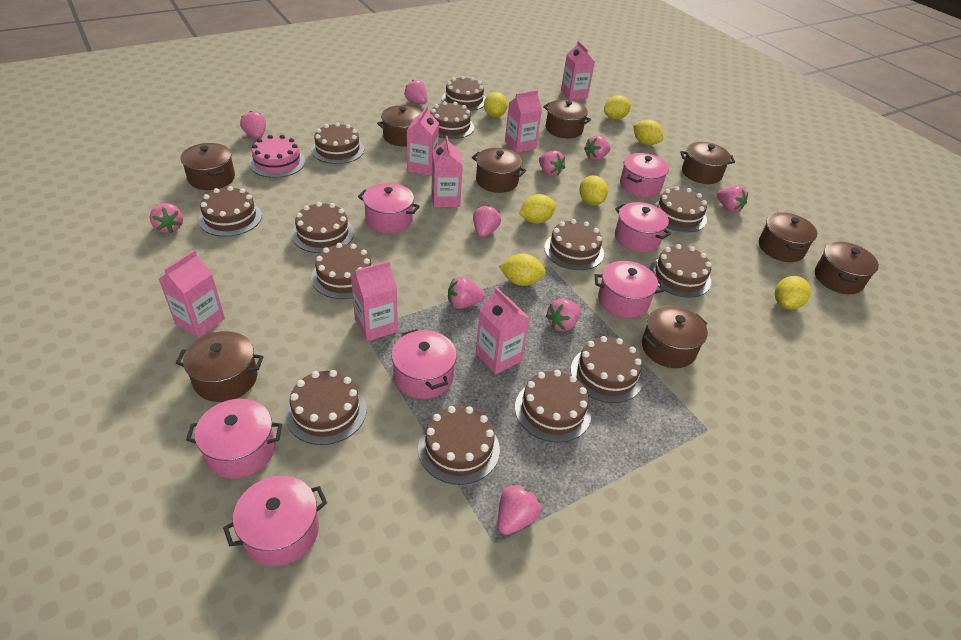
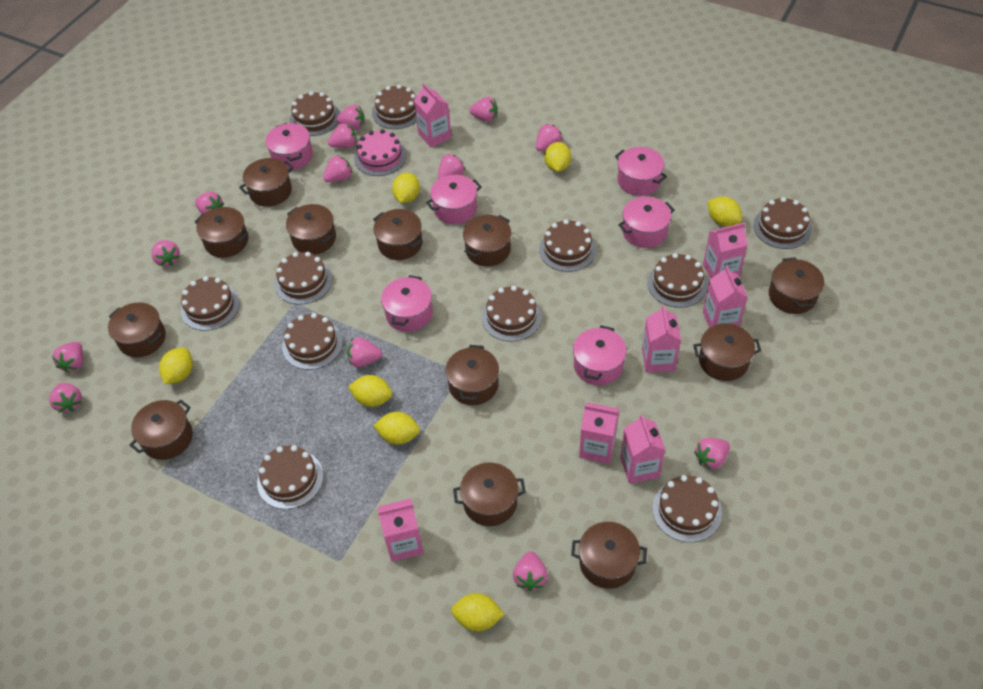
brown cake: 13 -> 11
brown pot: 9 -> 12
pink pot: 7 -> 6
pink strawberry: 10 -> 13

